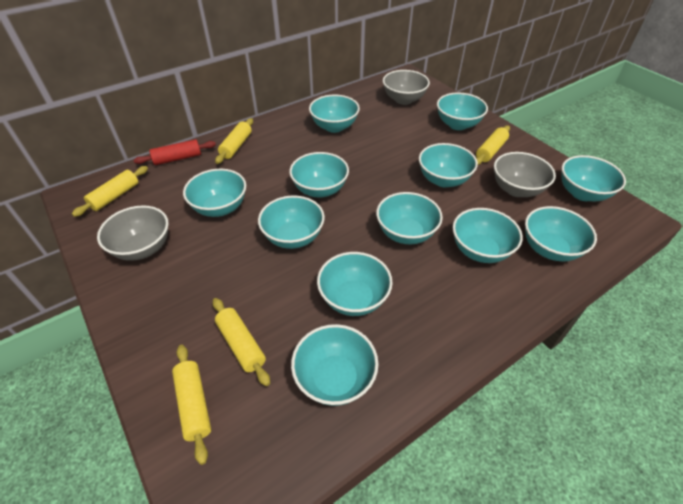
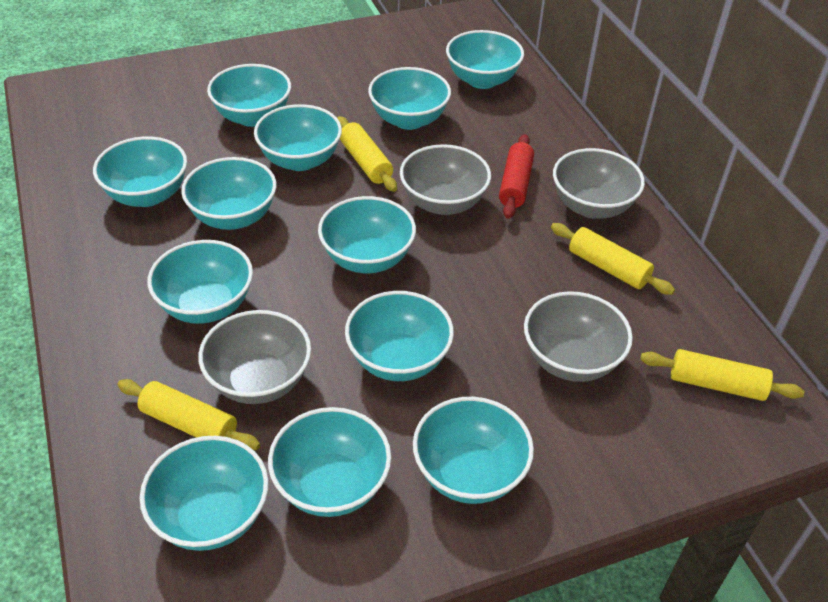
grey bowl: 3 -> 4
yellow rolling pin: 5 -> 4

